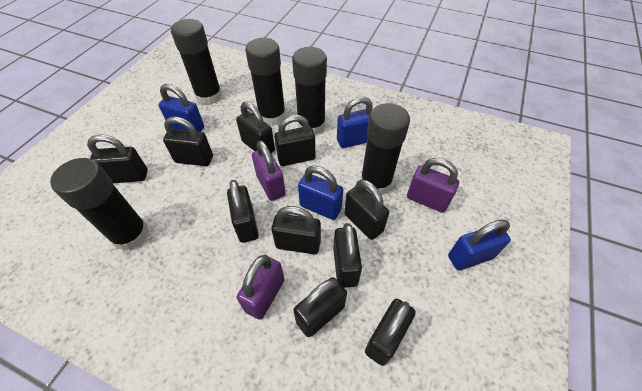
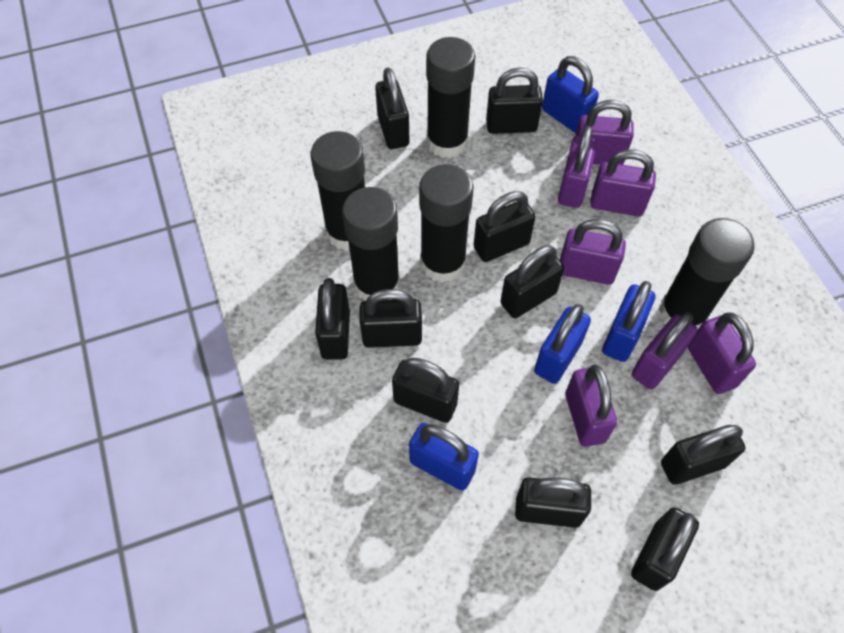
purple padlock: 3 -> 7

